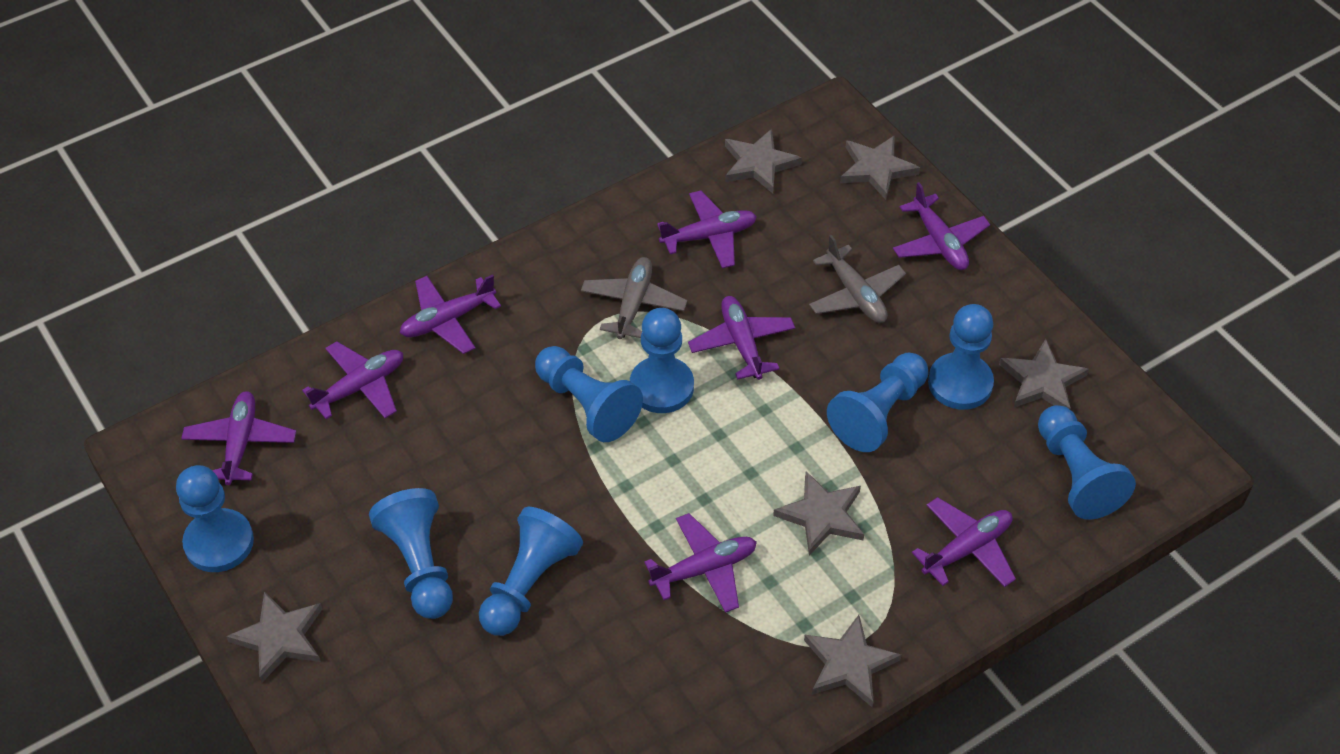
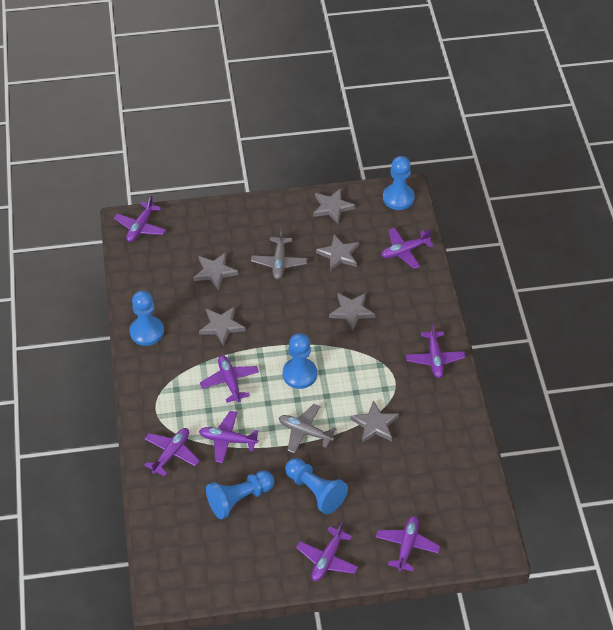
blue pawn: 8 -> 5

